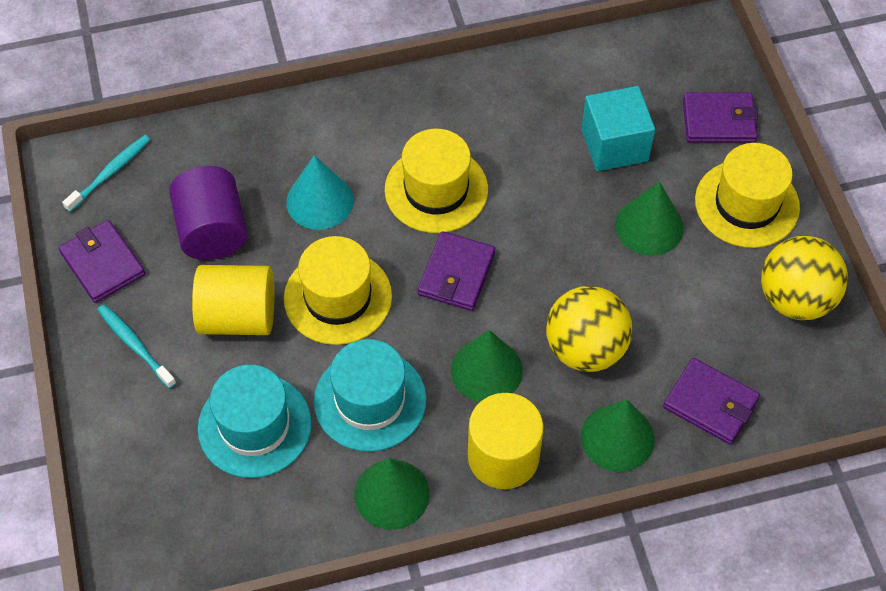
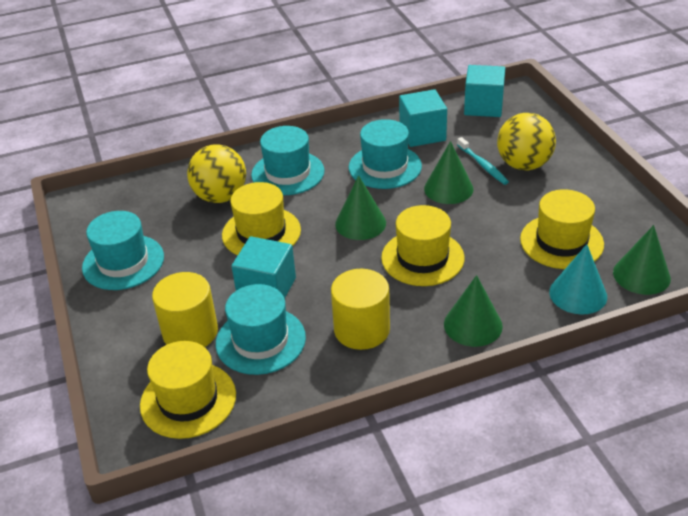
purple cylinder: 1 -> 0
purple wallet: 4 -> 0
turquoise cube: 1 -> 3
turquoise hat: 2 -> 4
turquoise toothbrush: 2 -> 1
yellow hat: 3 -> 4

